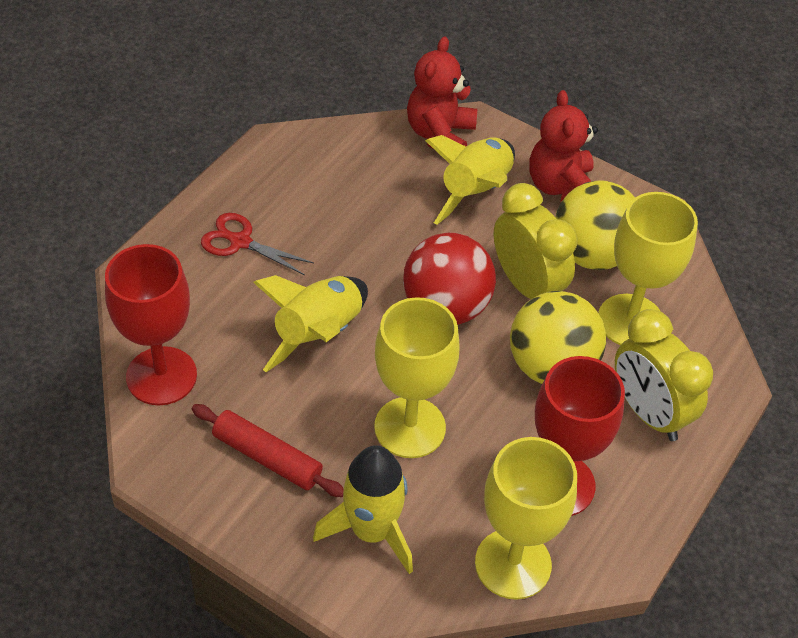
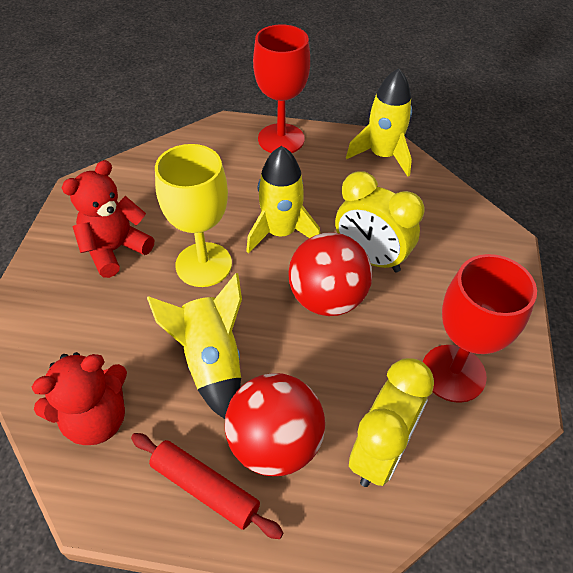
red ball: 1 -> 2
red scissors: 1 -> 0
yellow ball: 2 -> 0
yellow goblet: 3 -> 1

